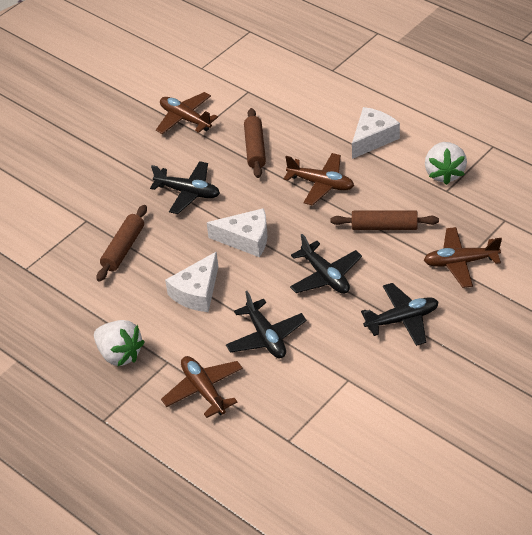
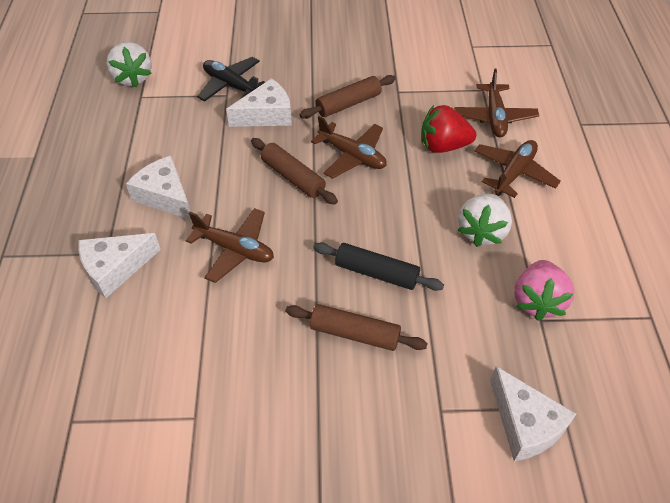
black plane: 4 -> 1
black rolling pin: 0 -> 1
pink strawberry: 0 -> 1
red strawberry: 0 -> 1
white cheese: 3 -> 4

